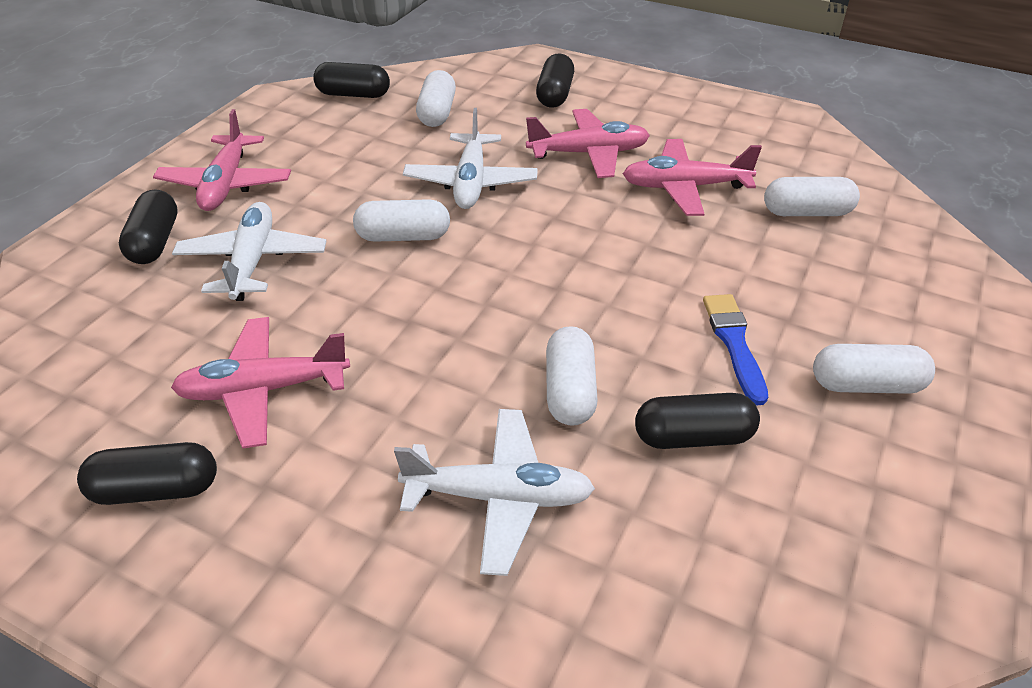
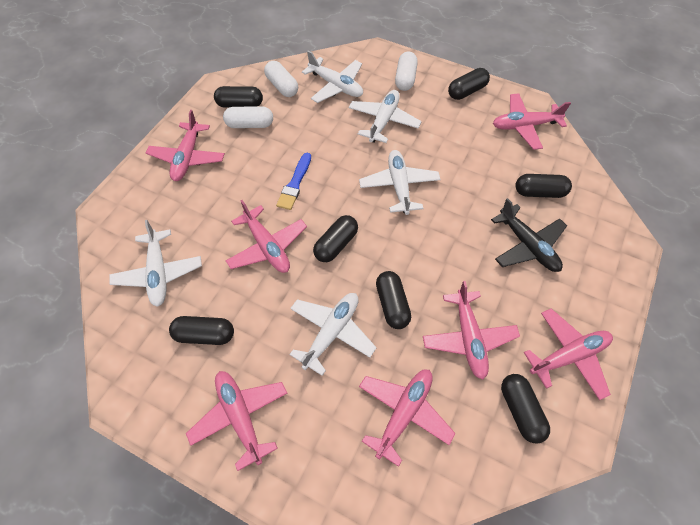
black capsule: 5 -> 7
black plane: 0 -> 1
pink plane: 4 -> 7
white capsule: 5 -> 3
white plane: 3 -> 5

